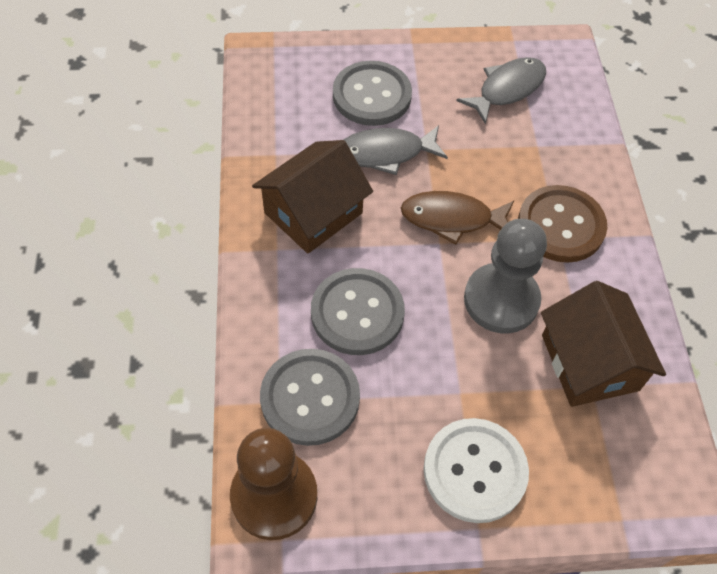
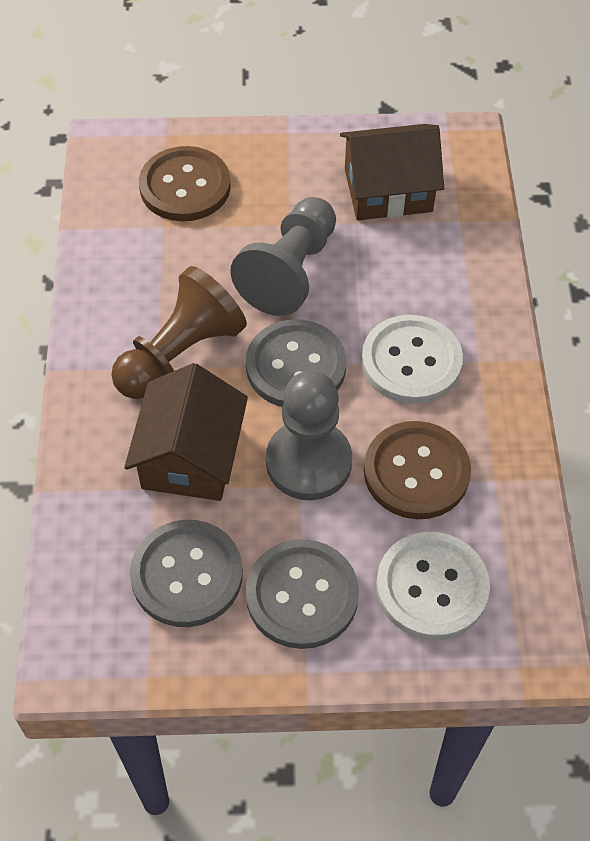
brown button: 1 -> 2
brown fish: 1 -> 0
grey fish: 2 -> 0
grey pawn: 1 -> 2
white button: 1 -> 2

